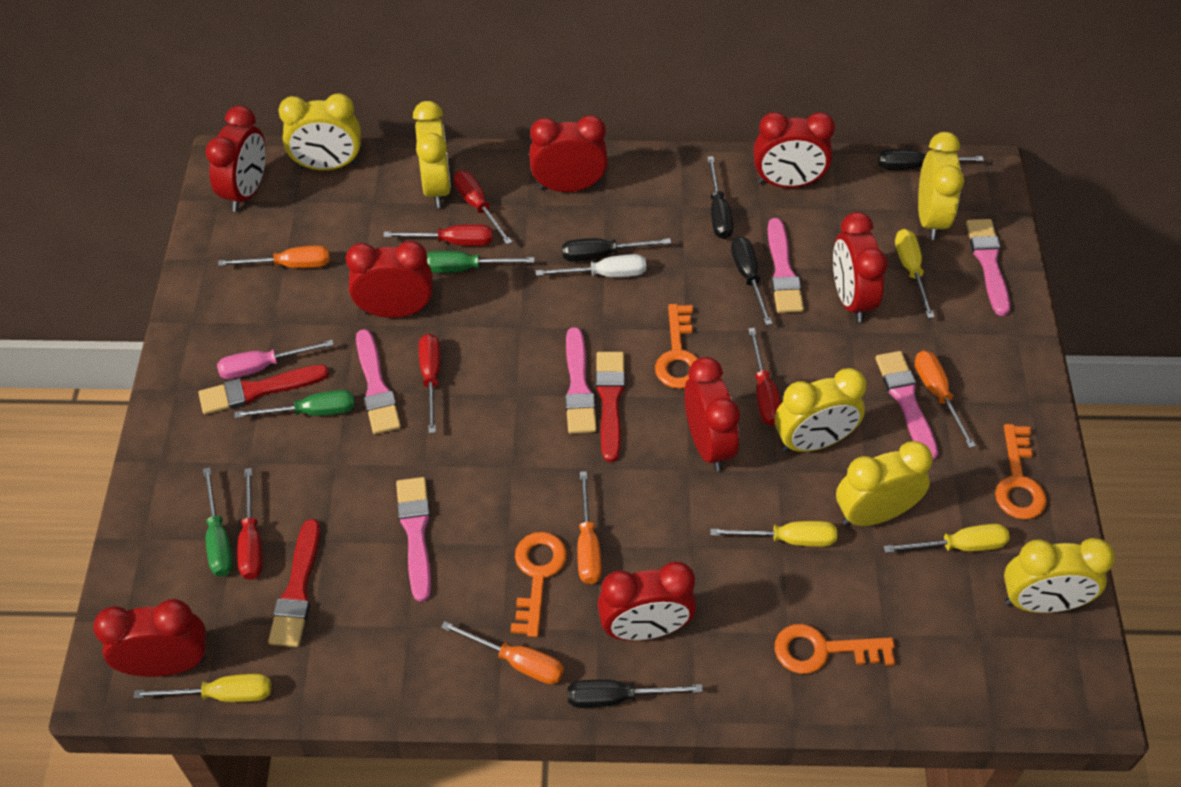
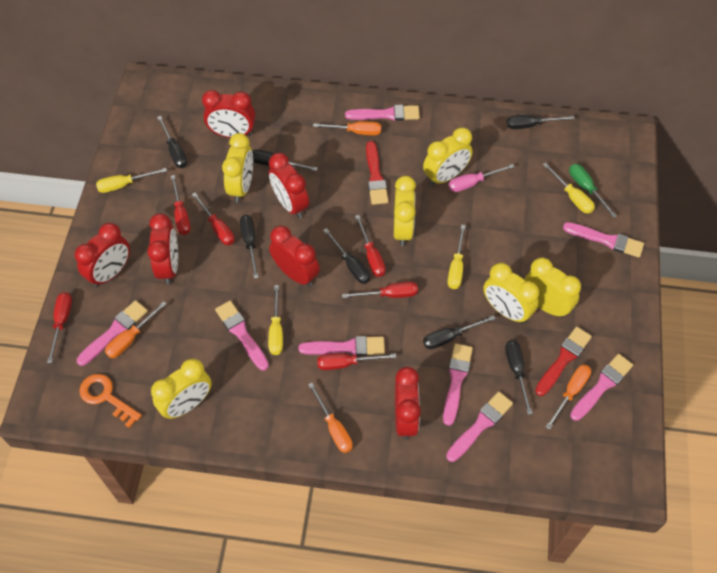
black screwdriver: 5 -> 7
green screwdriver: 3 -> 1
orange key: 4 -> 1
pink brush: 6 -> 8
red brush: 3 -> 2
red clock: 8 -> 6
red screwdriver: 5 -> 6
white screwdriver: 1 -> 0

